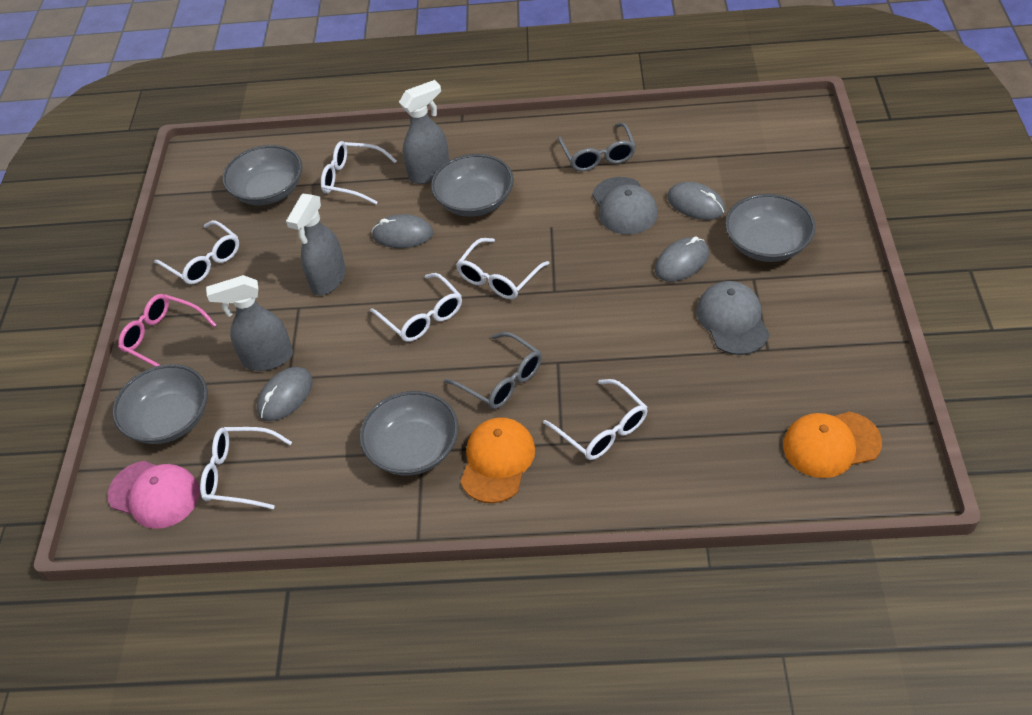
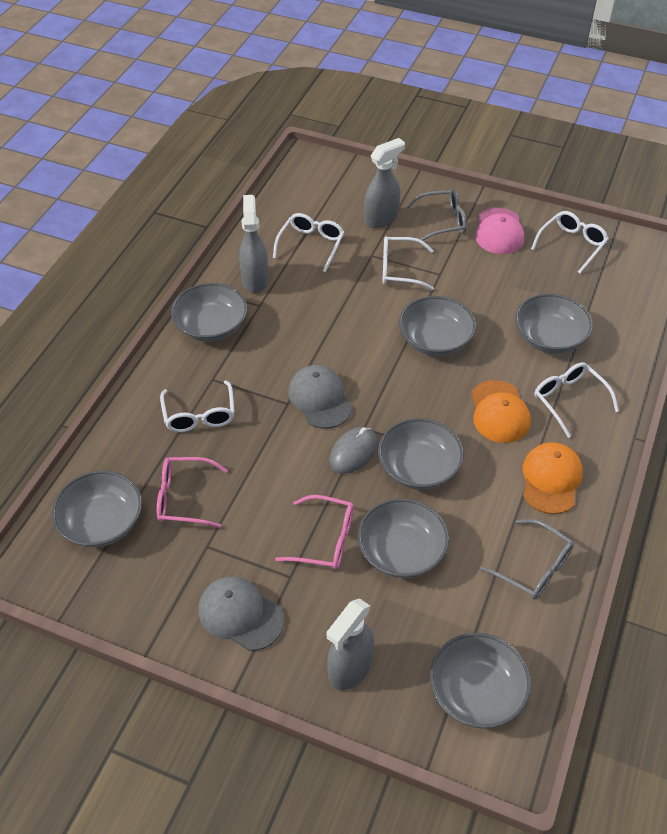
grey bowl: 5 -> 7
grey mouse: 4 -> 1
pink glasses: 1 -> 2
white glasses: 6 -> 5

